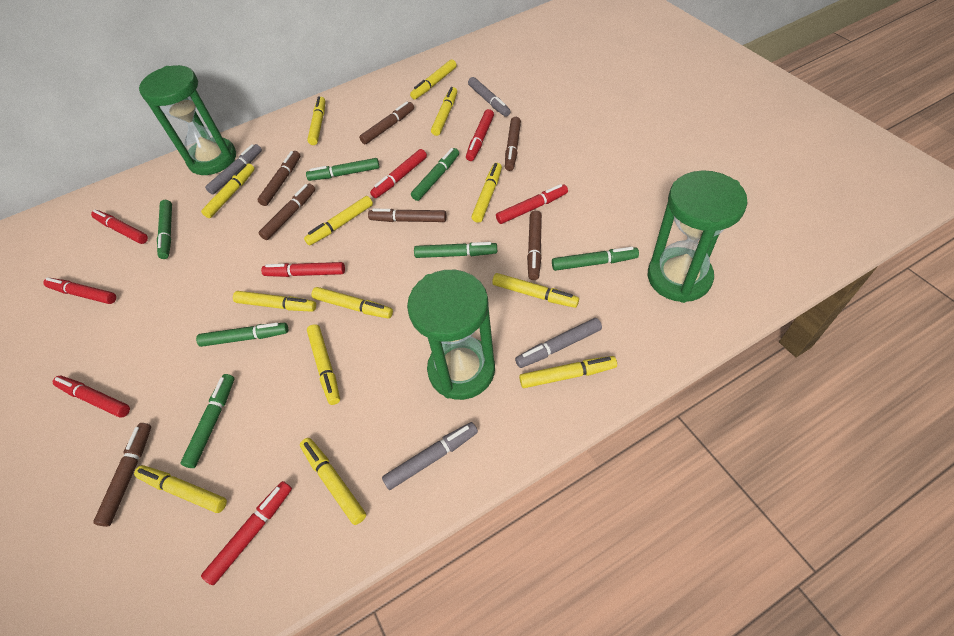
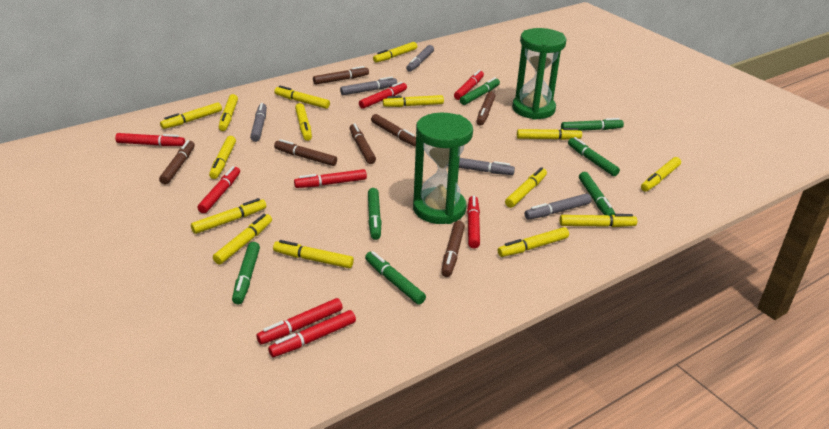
green hourglass: 3 -> 2
grey marker: 4 -> 5
yellow marker: 13 -> 15

